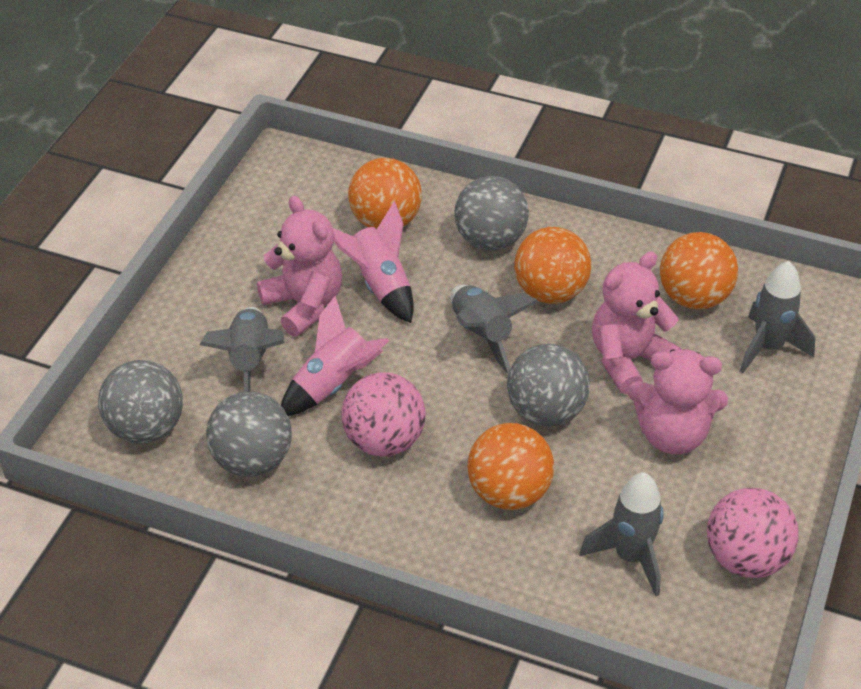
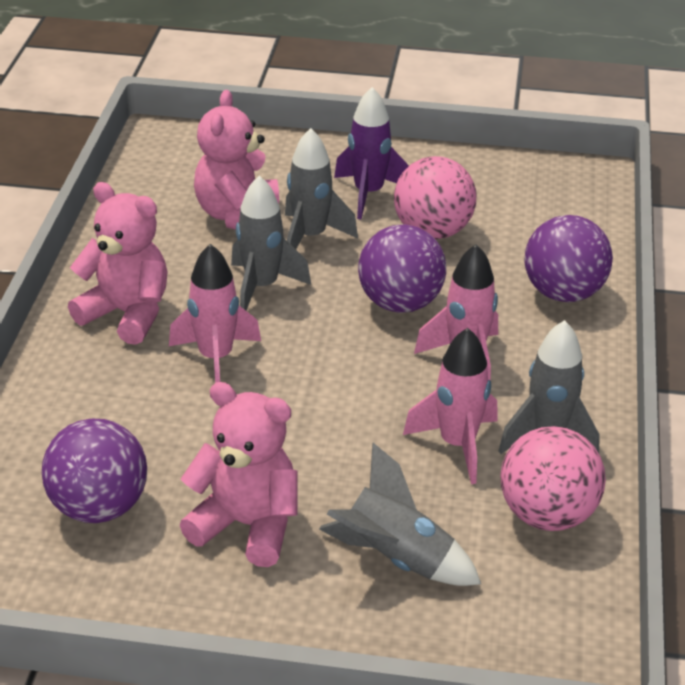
grey ball: 4 -> 0
orange ball: 4 -> 0
pink rocket: 2 -> 3
purple ball: 0 -> 3
purple rocket: 0 -> 1

